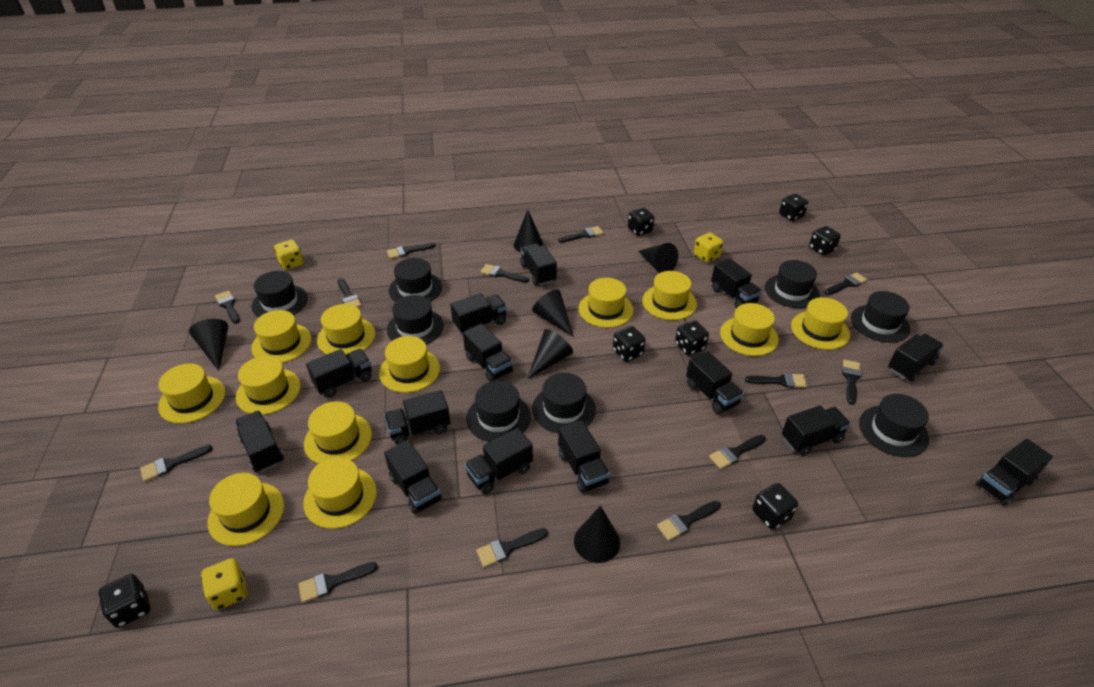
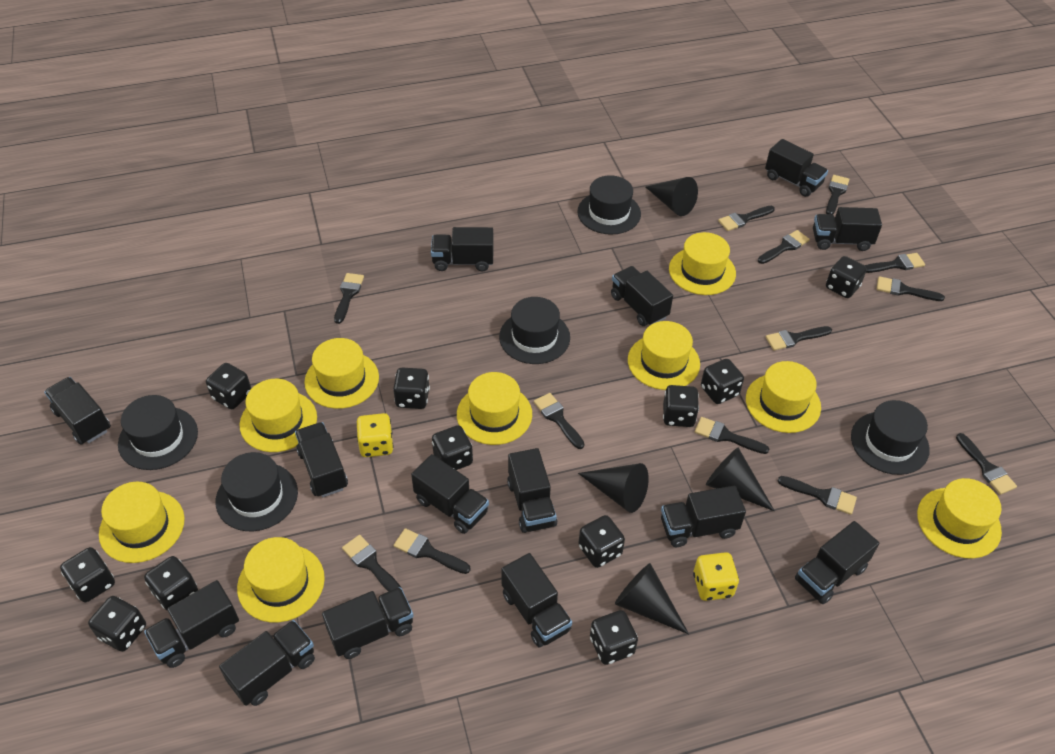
black cone: 6 -> 4
black dice: 7 -> 11
black hat: 8 -> 5
yellow dice: 3 -> 2
yellow hat: 12 -> 9

